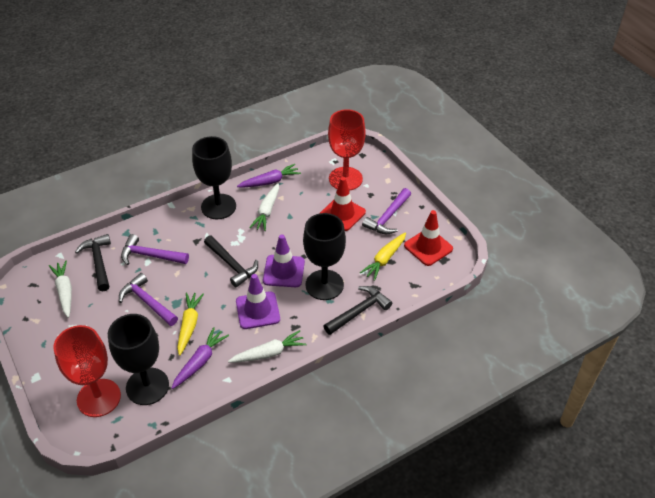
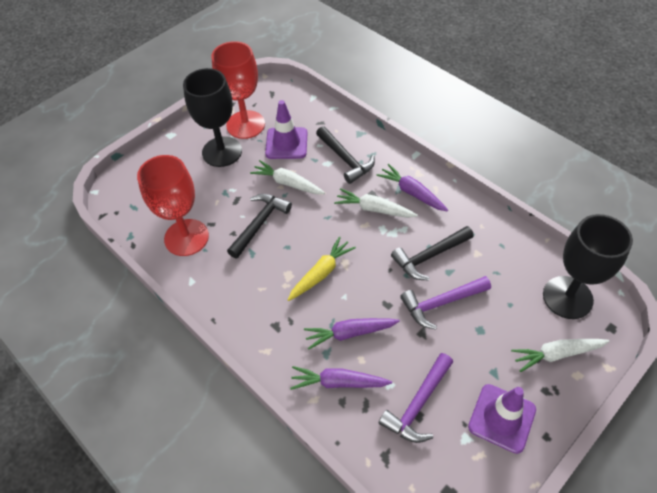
black goblet: 3 -> 2
purple carrot: 2 -> 3
purple hammer: 3 -> 2
red traffic cone: 2 -> 0
yellow carrot: 2 -> 1

